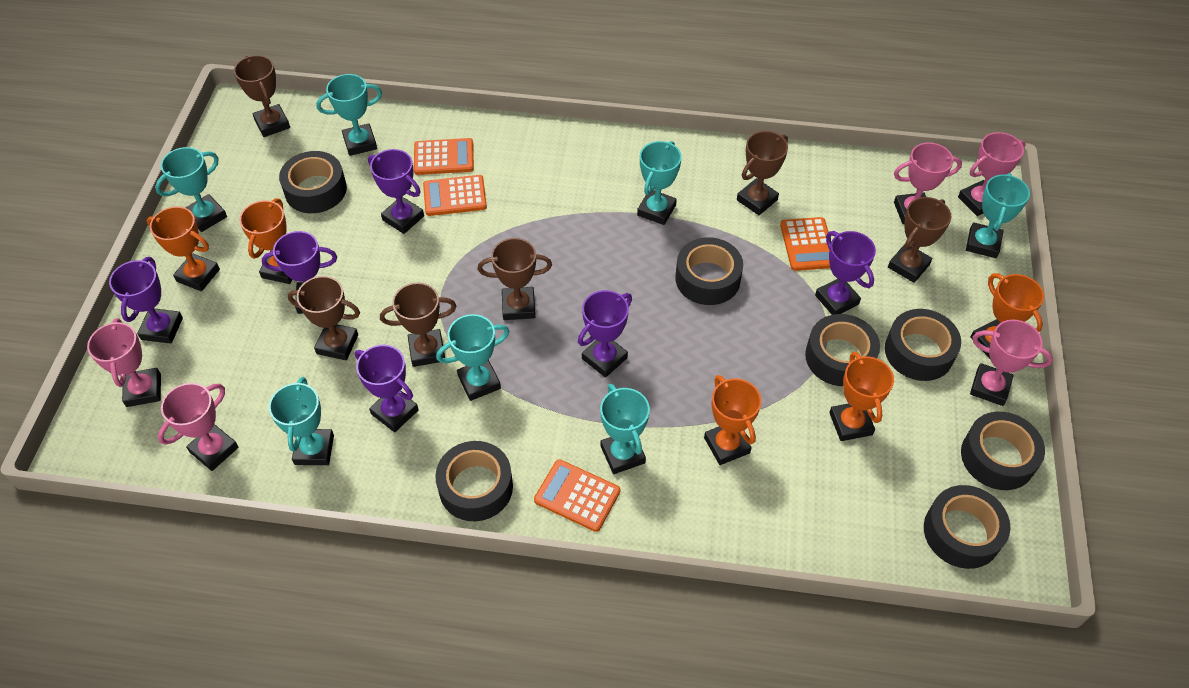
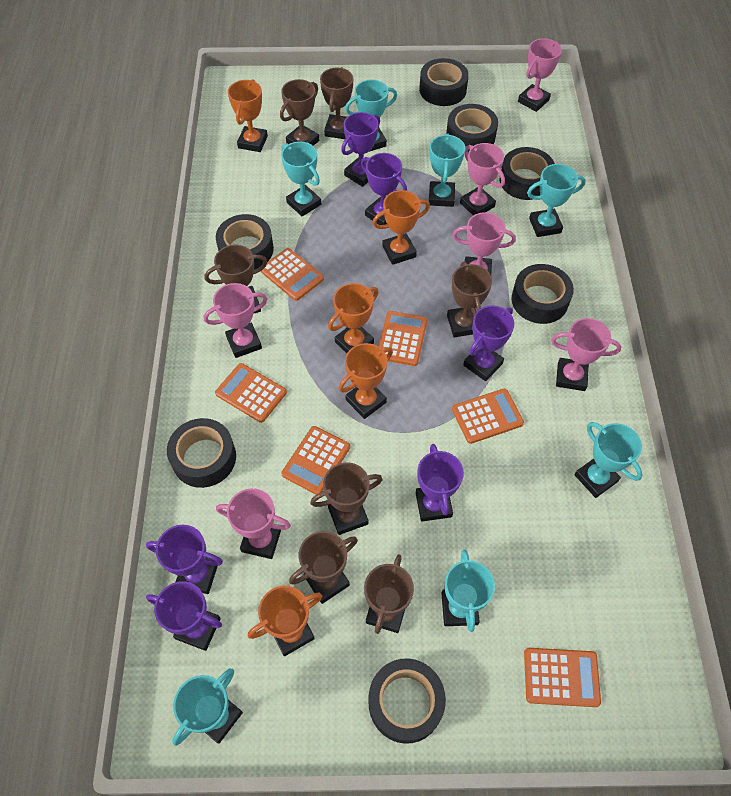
brown trophy: 6 -> 7
orange calculator: 4 -> 6
pink trophy: 5 -> 6

